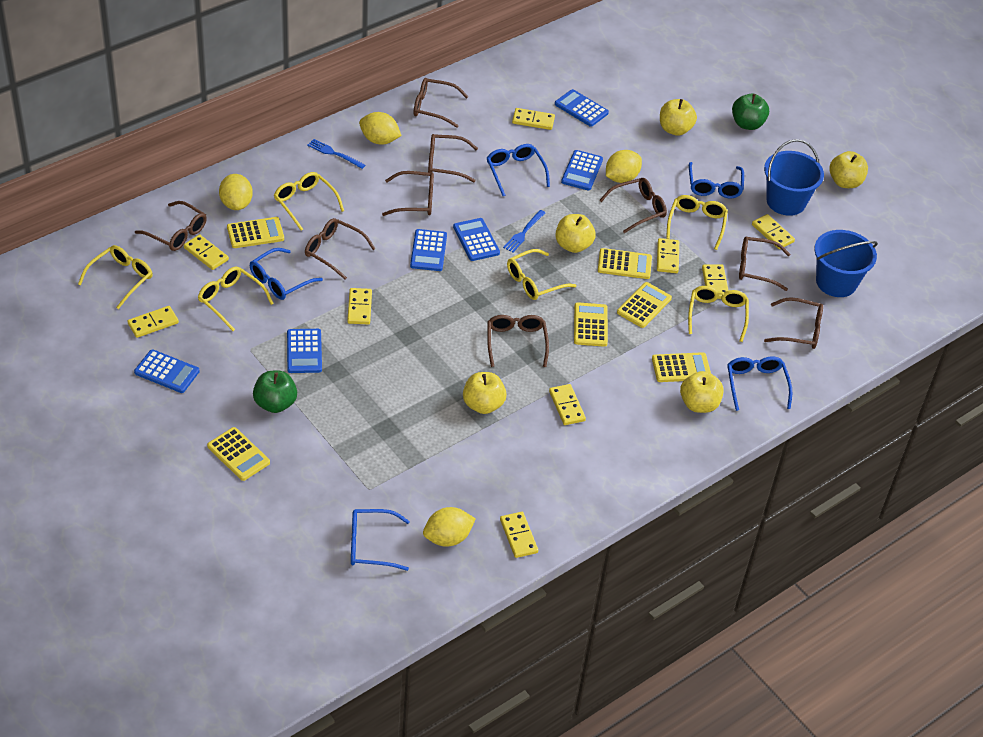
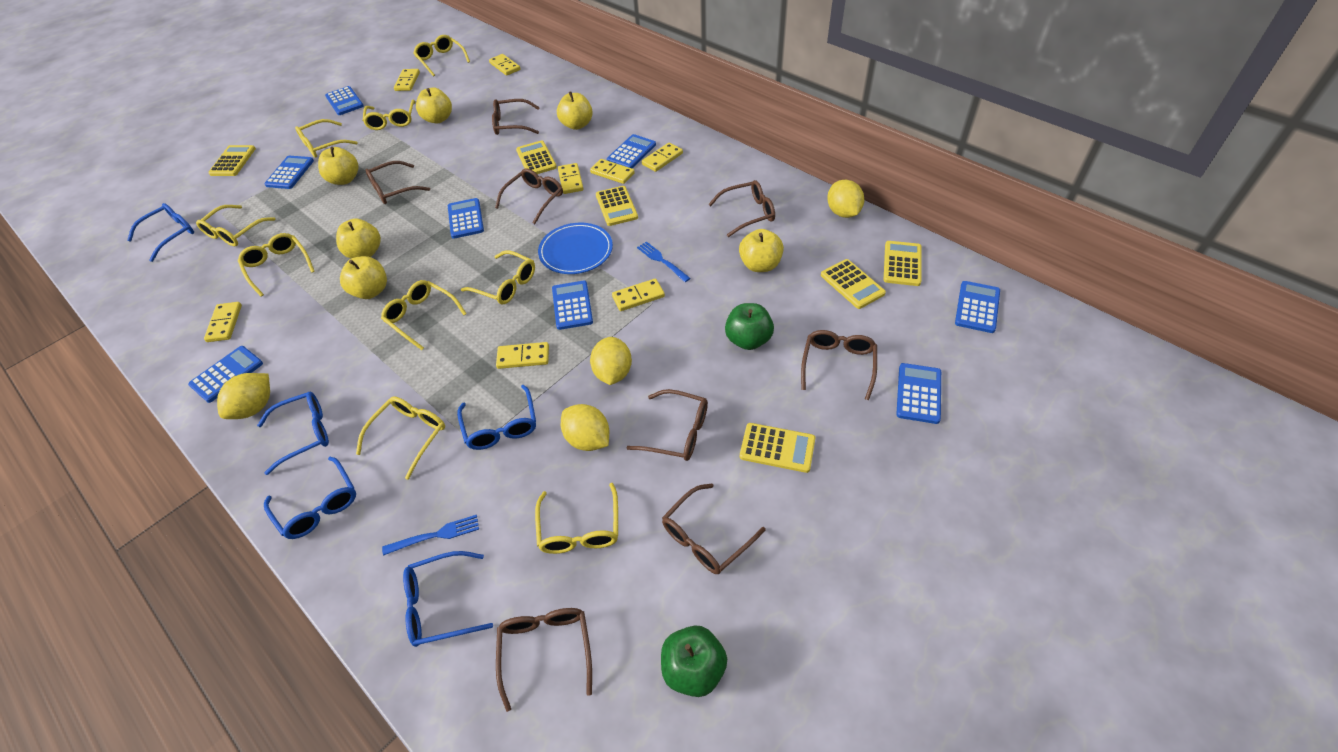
blue bucket: 2 -> 0
blue calculator: 6 -> 8
blue plate: 0 -> 1
brown glasses: 9 -> 8
yellow apple: 5 -> 6
yellow domino: 9 -> 8
yellow glasses: 6 -> 9

